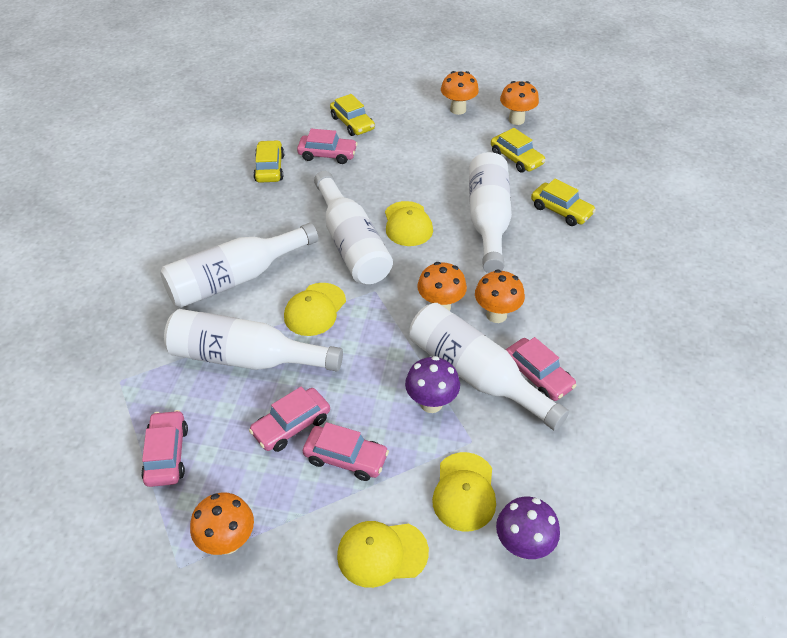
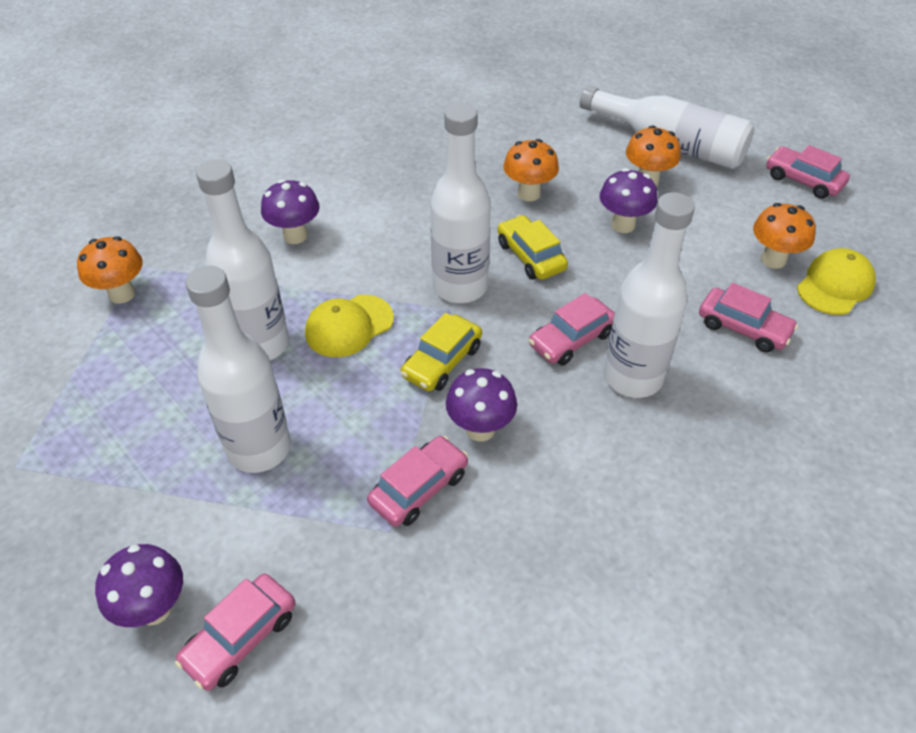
orange mushroom: 5 -> 4
purple mushroom: 2 -> 4
yellow cap: 4 -> 2
yellow car: 4 -> 2

